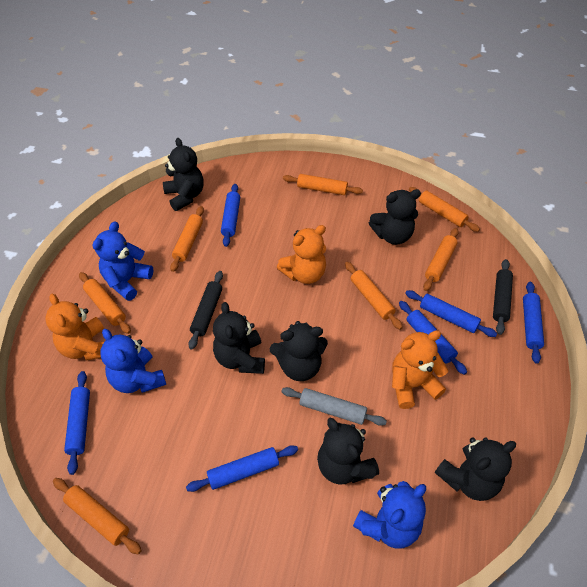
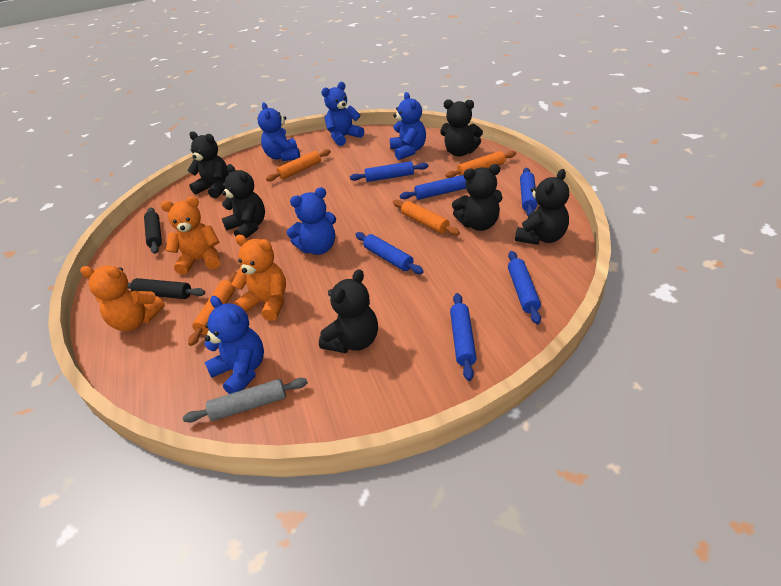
blue teddy bear: 3 -> 5
orange rolling pin: 7 -> 4

